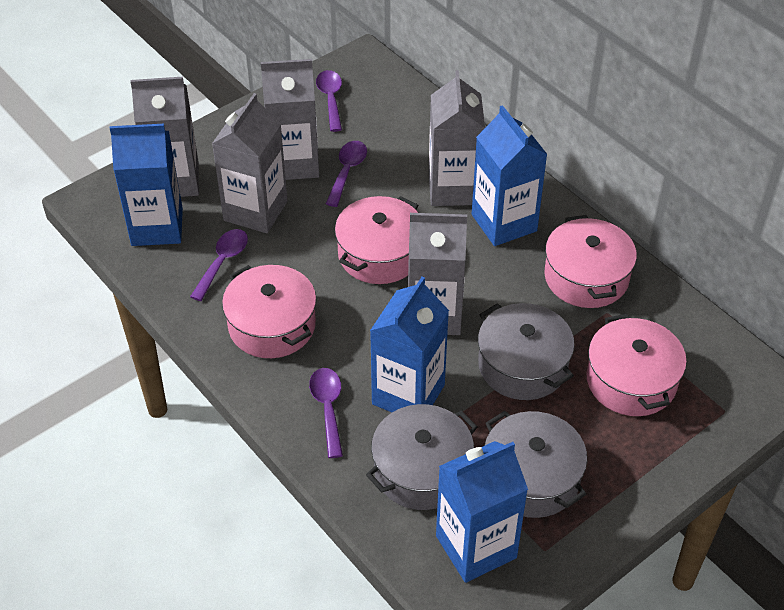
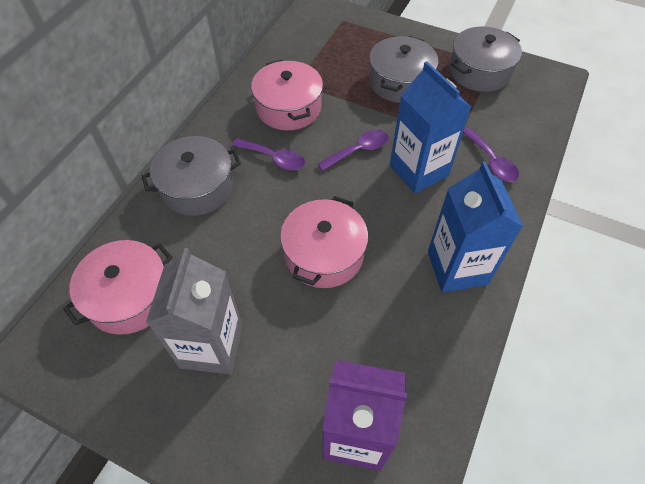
blue carton: 4 -> 2
grey carton: 5 -> 1
pink pot: 4 -> 3
purple carton: 0 -> 1
purple spoon: 4 -> 3

